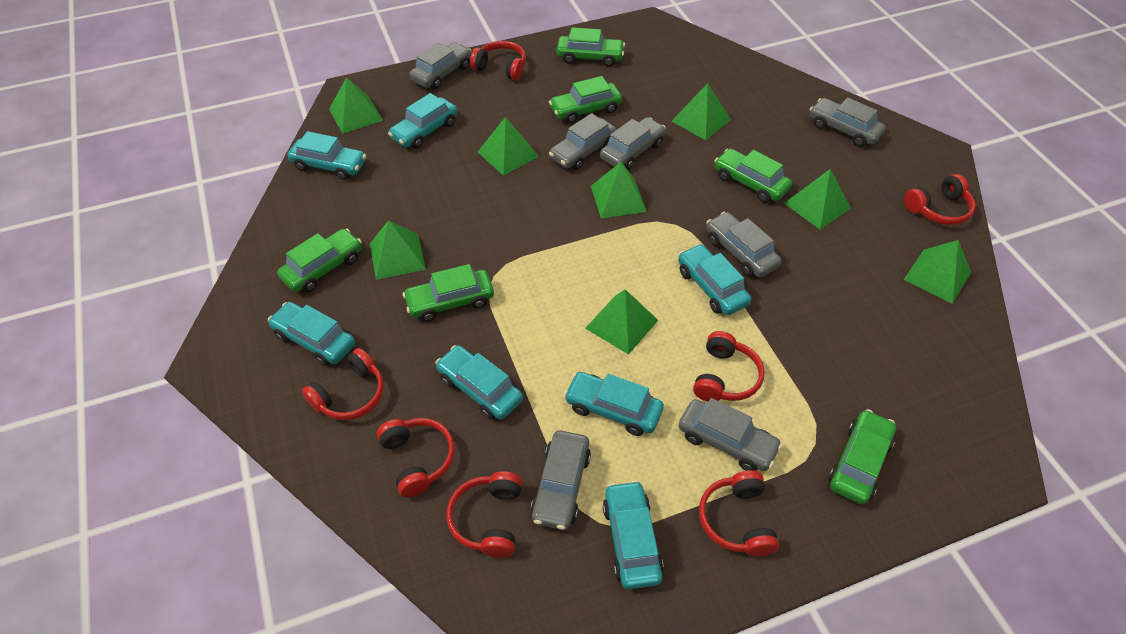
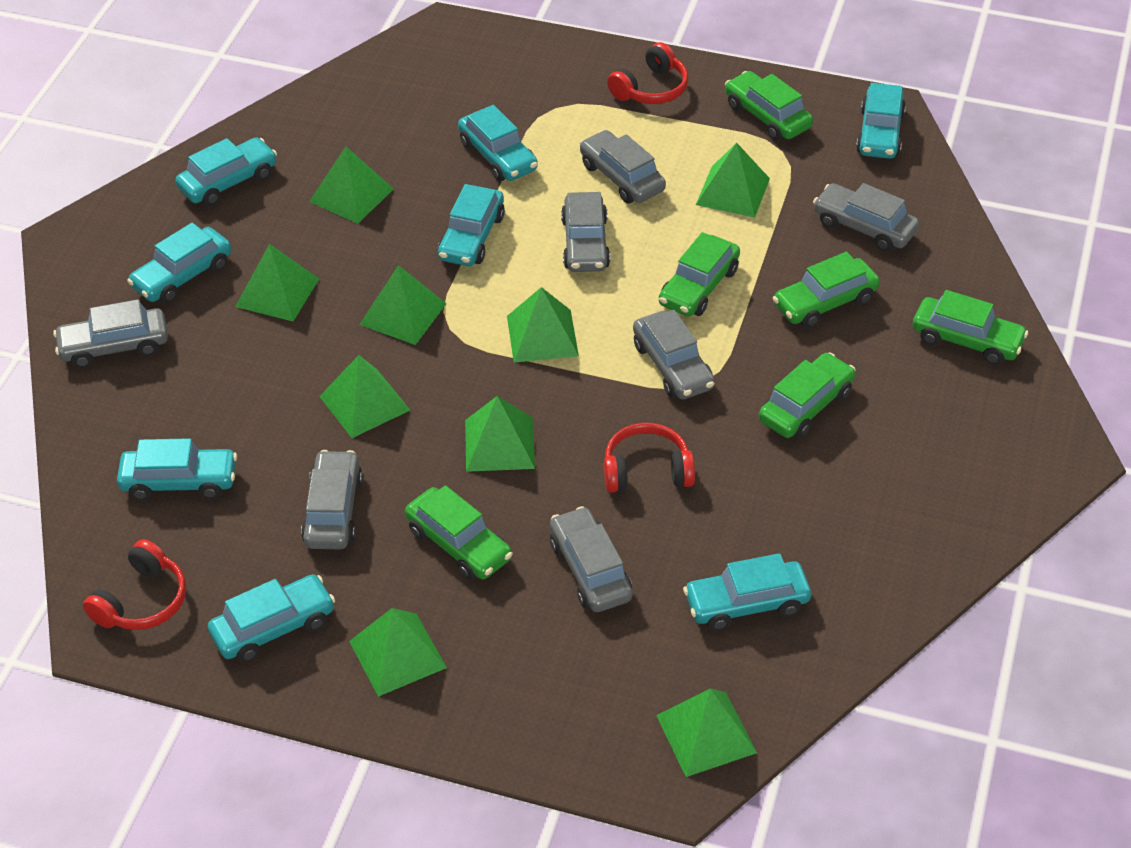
green pyramid: 8 -> 9
red headphones: 7 -> 3
turquoise car: 7 -> 8

